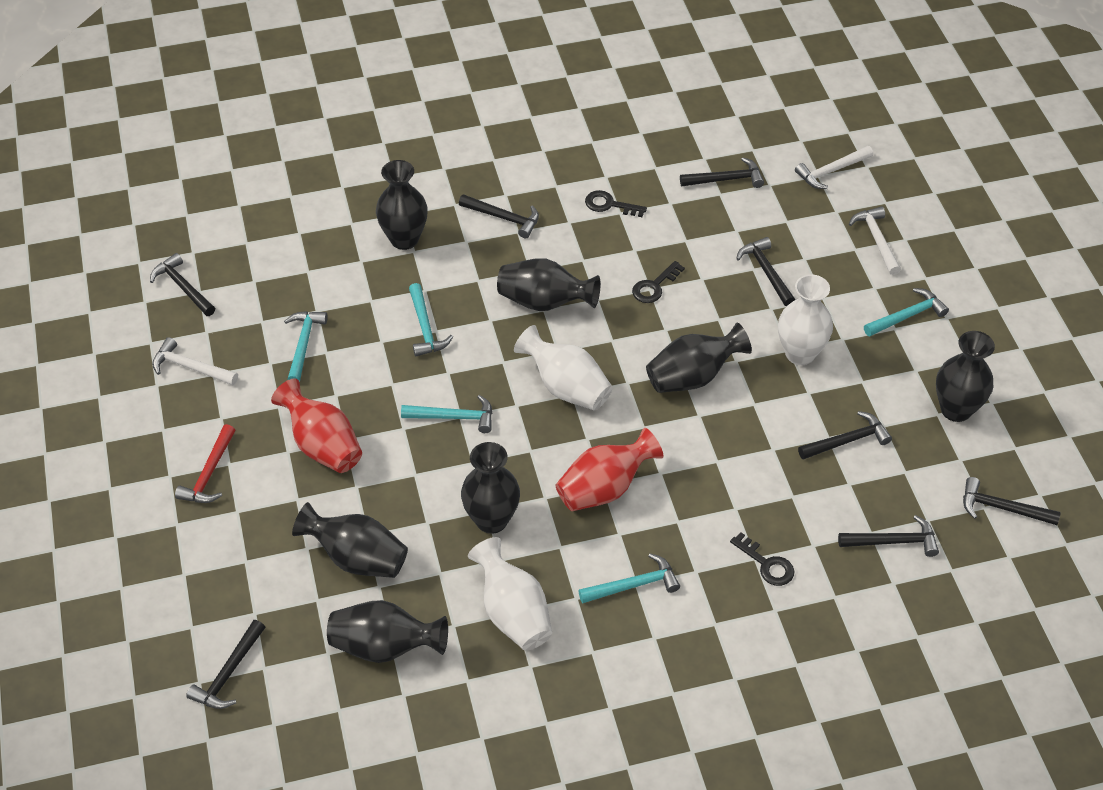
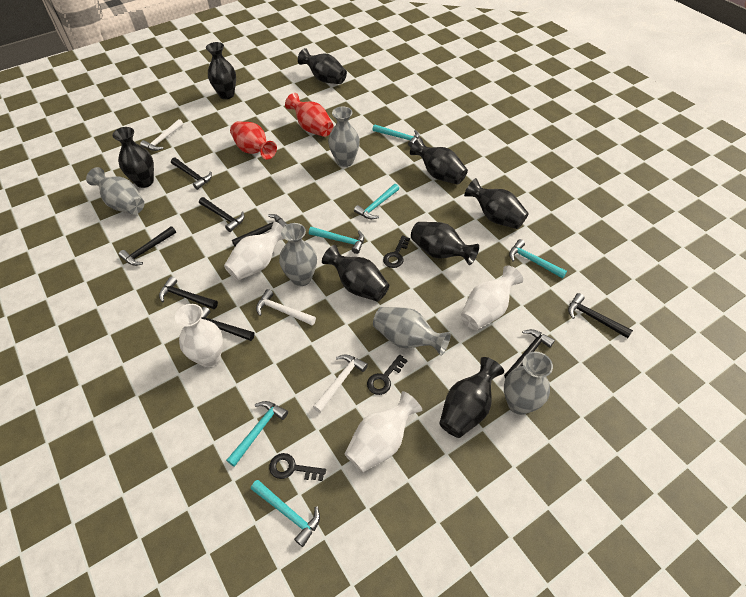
black vase: 7 -> 8
grey vase: 0 -> 5
red hammer: 1 -> 0
turquoise hammer: 5 -> 6
white vase: 3 -> 4

